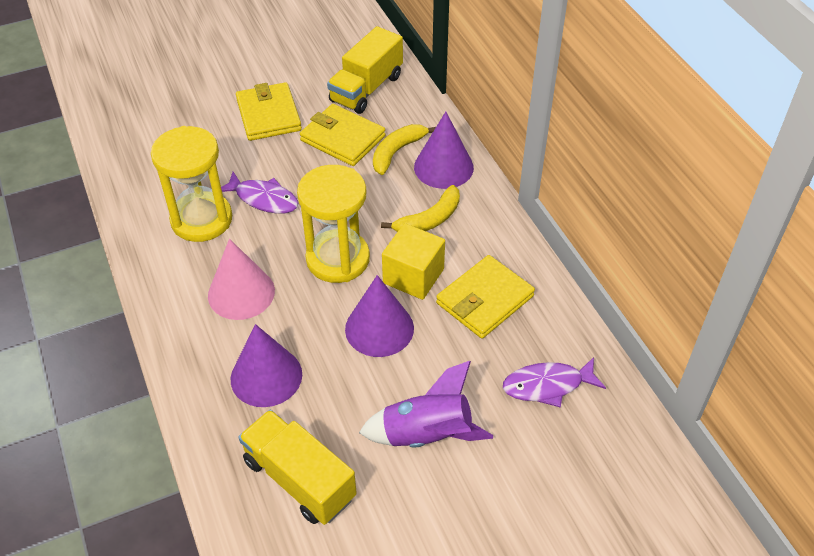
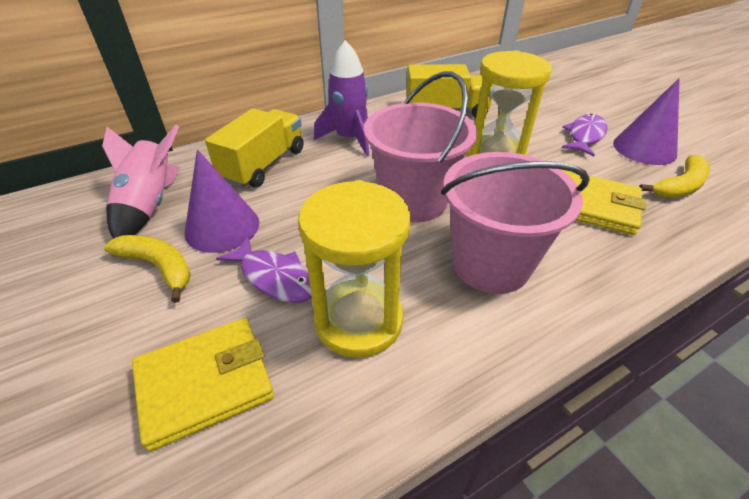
pink bucket: 0 -> 2
pink cone: 1 -> 0
pink rocket: 0 -> 1
purple cone: 3 -> 2
yellow cube: 1 -> 0
yellow wallet: 3 -> 2

